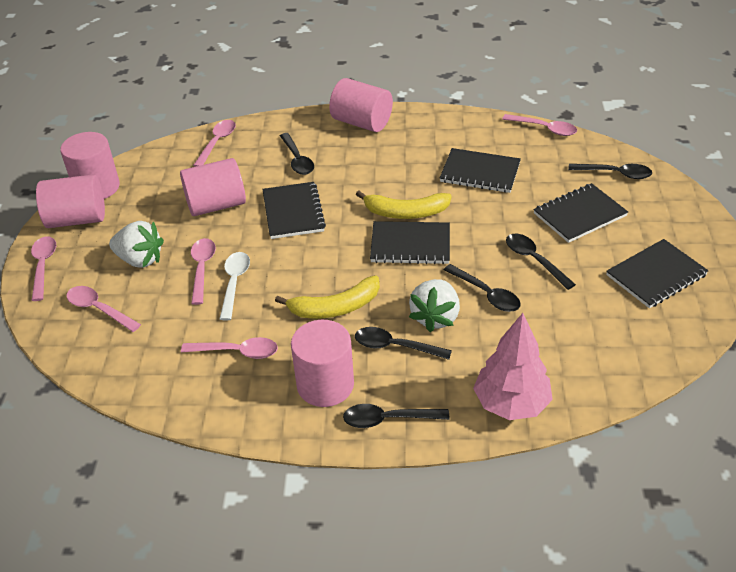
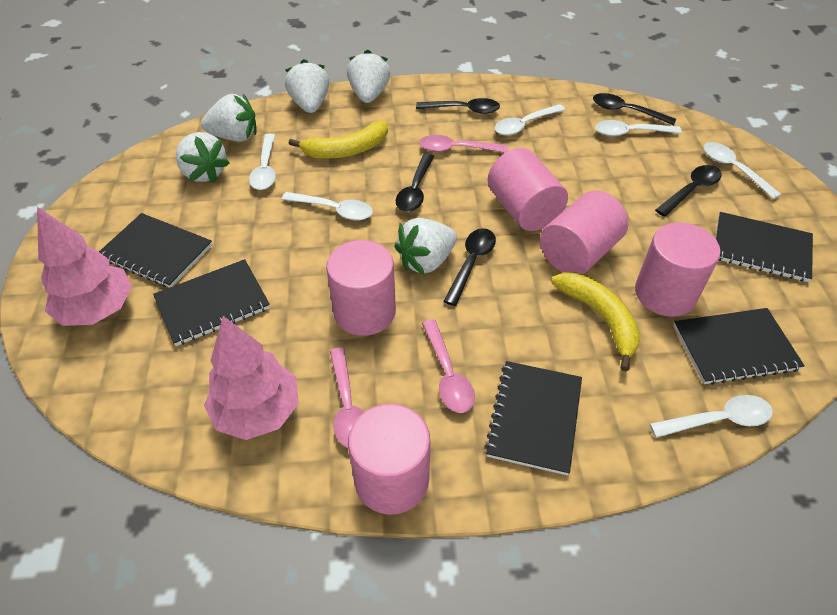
black spoon: 6 -> 5
pink spoon: 6 -> 3
pink tree: 1 -> 2
white spoon: 1 -> 6
white strawberry: 2 -> 5

